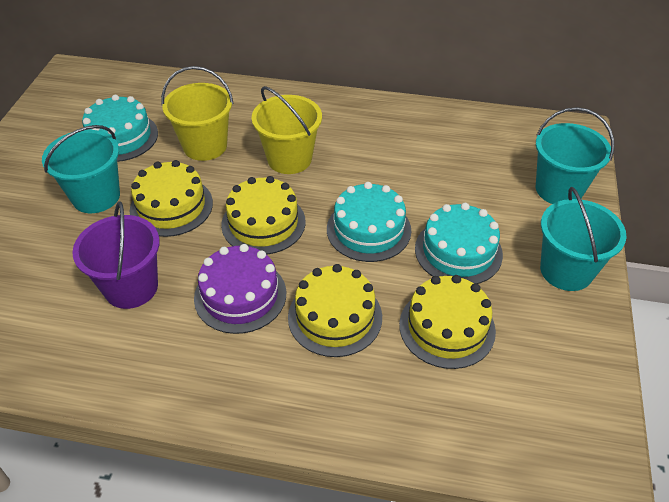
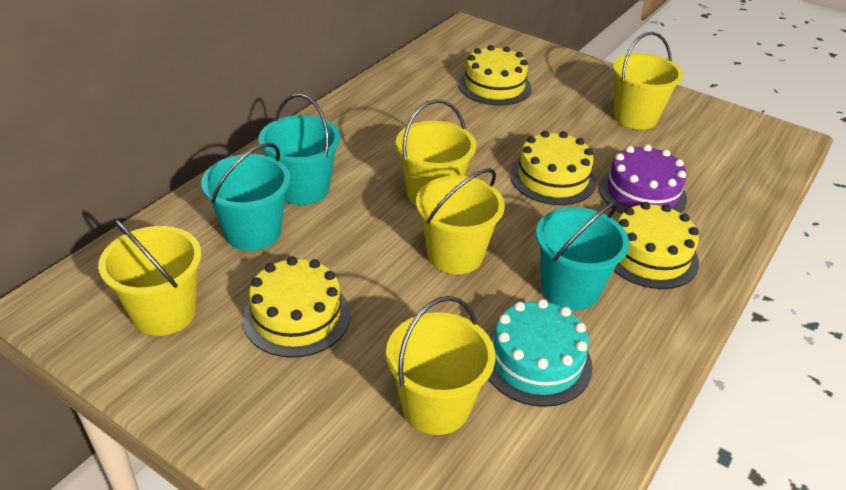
purple bucket: 1 -> 0
turquoise cake: 3 -> 1
yellow bucket: 2 -> 5

